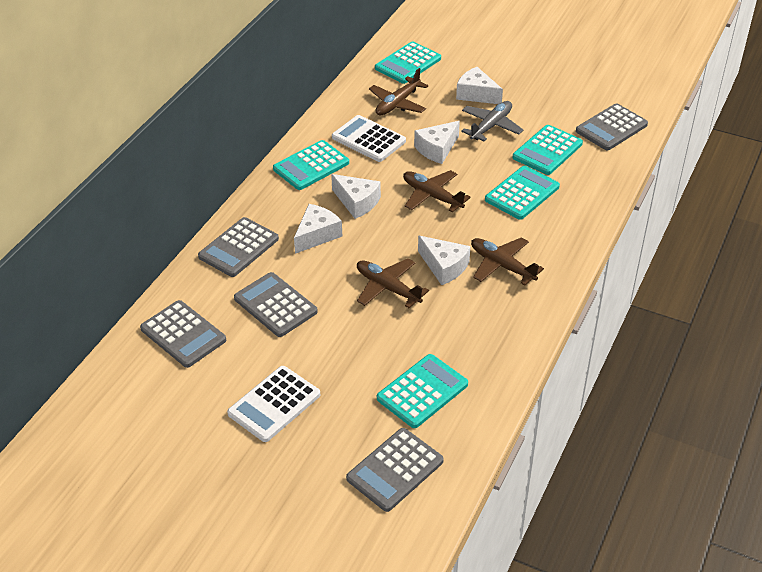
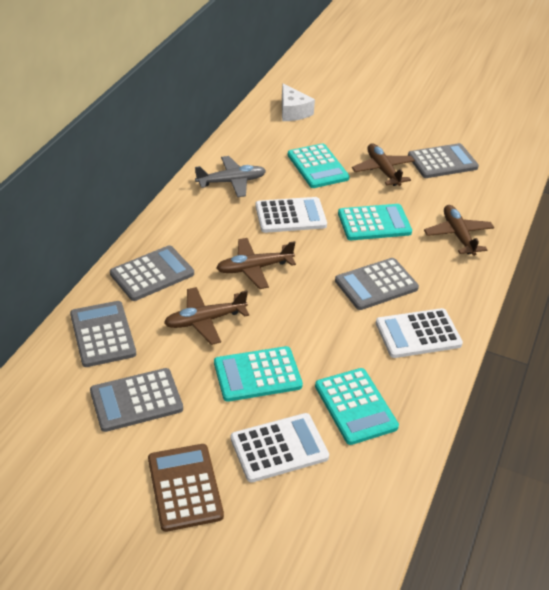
brown calculator: 0 -> 1
turquoise calculator: 5 -> 4
white calculator: 2 -> 3
white cheese: 5 -> 1

